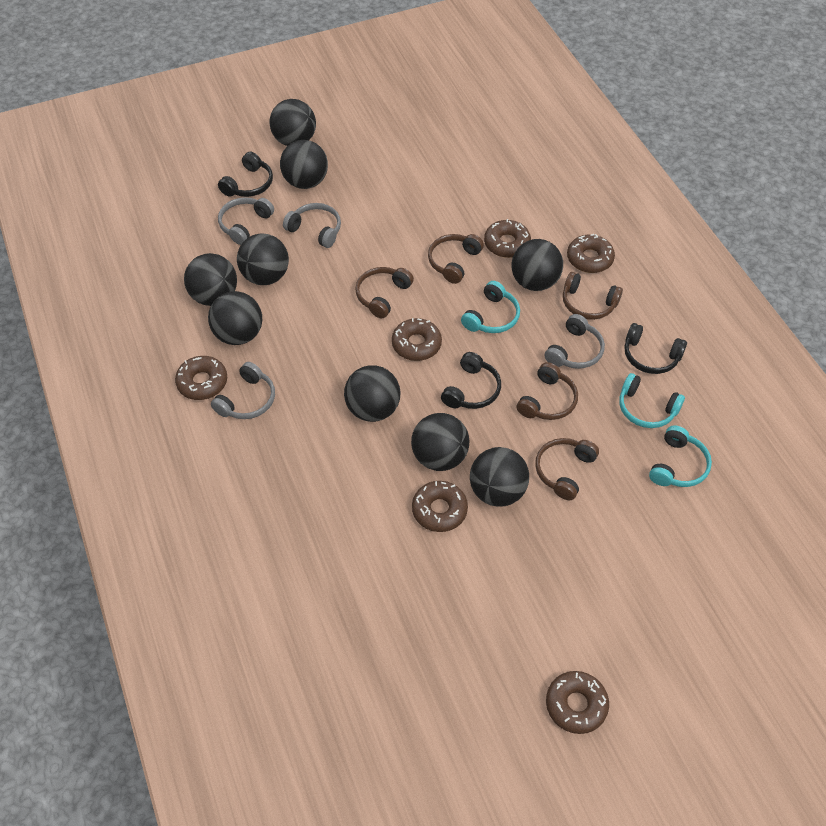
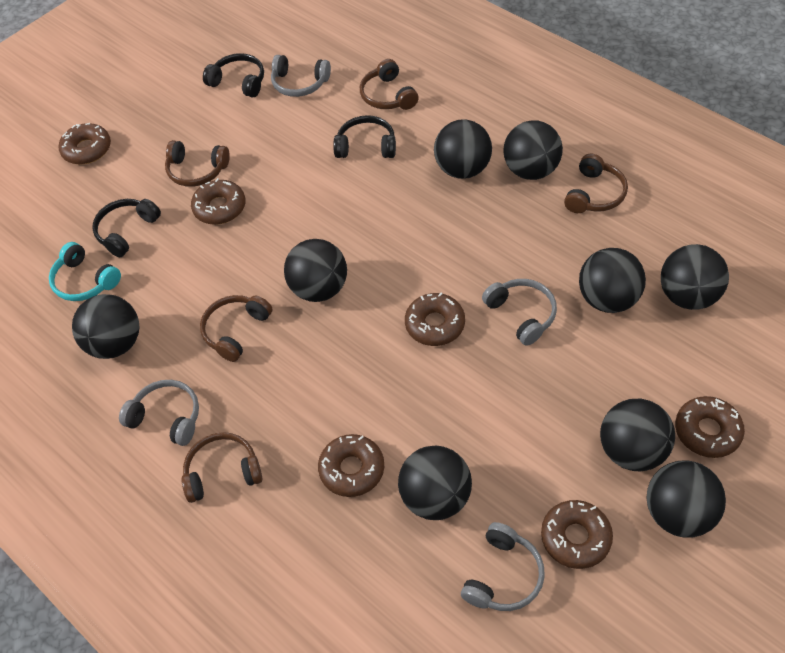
turquoise headphones: 3 -> 1

